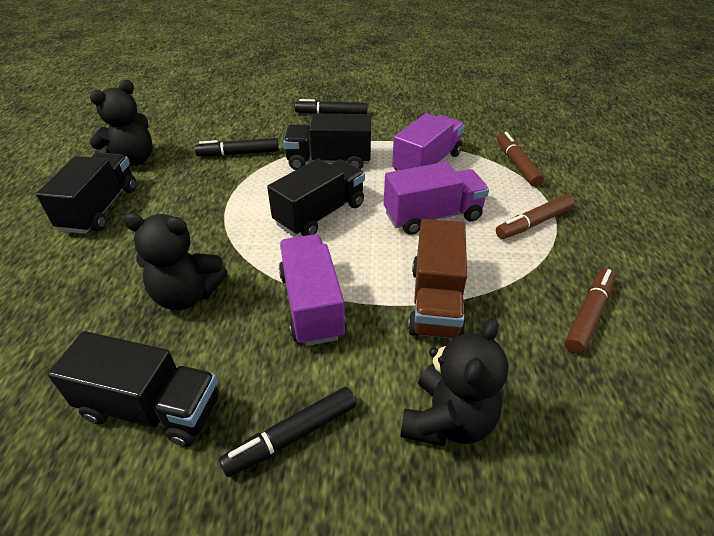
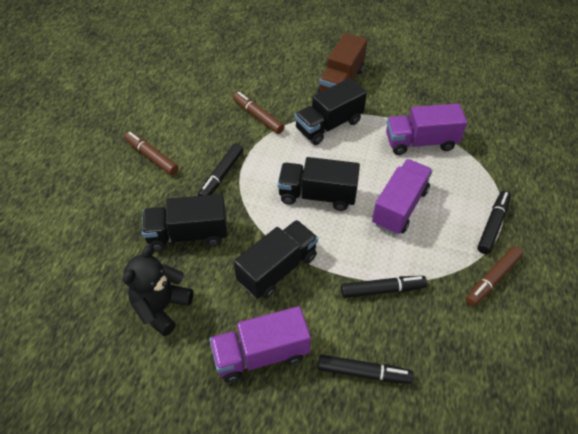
black marker: 3 -> 4
black teddy bear: 3 -> 1

